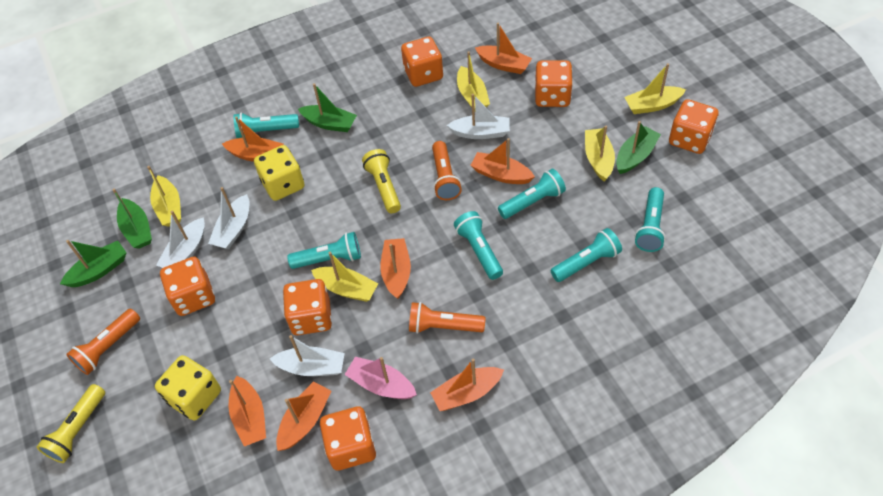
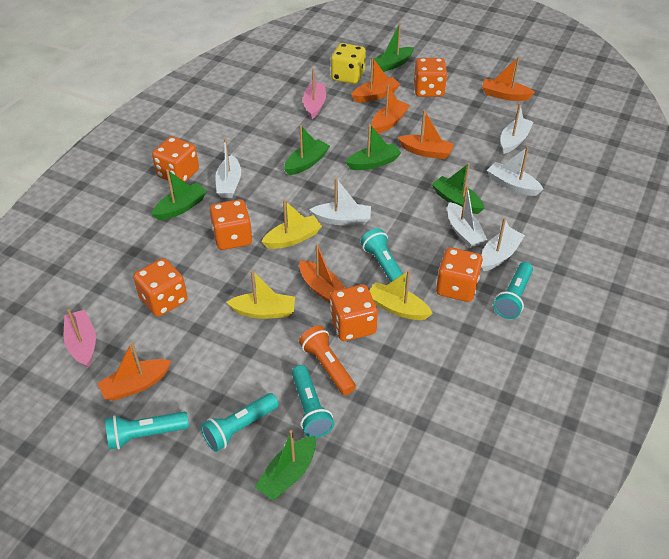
green boat: 4 -> 6
orange boat: 7 -> 6
orange flashlight: 3 -> 1
pink boat: 1 -> 2
turquoise flashlight: 6 -> 5
white boat: 4 -> 6
yellow boat: 5 -> 3
yellow dice: 2 -> 1
yellow flashlight: 2 -> 0

